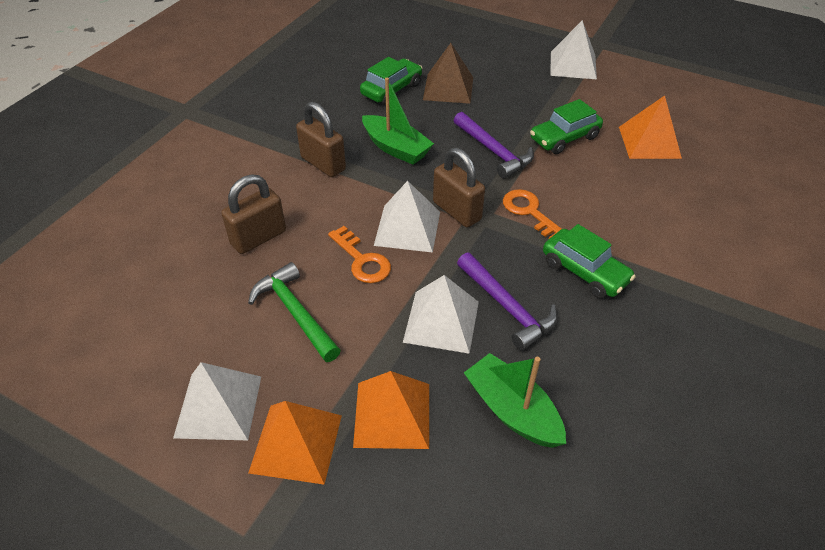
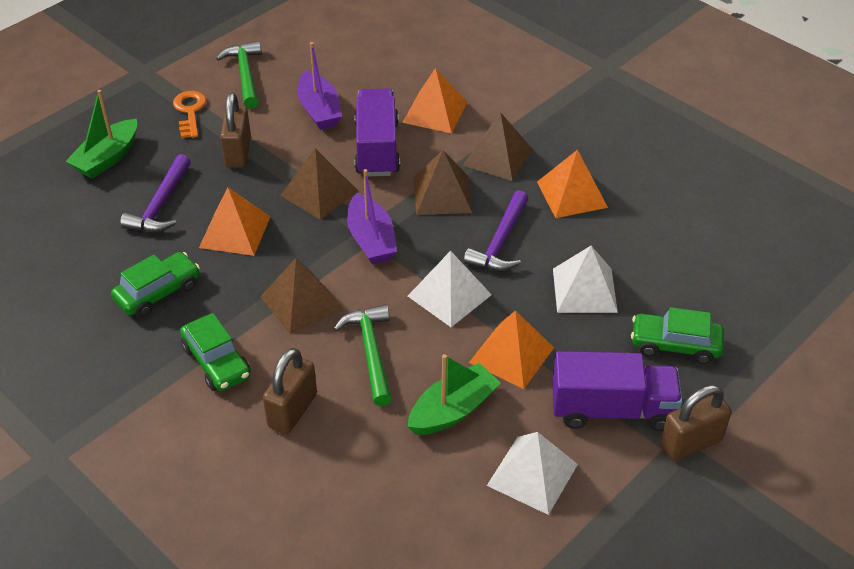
brown pyramid: 1 -> 4
green hammer: 1 -> 2
orange key: 2 -> 1
orange pyramid: 3 -> 4
purple boat: 0 -> 2
purple truck: 0 -> 2
white pyramid: 4 -> 3

